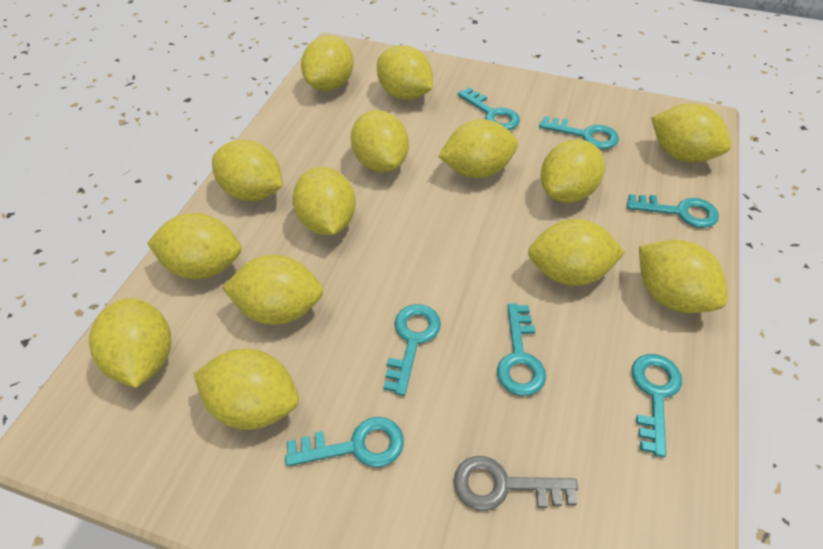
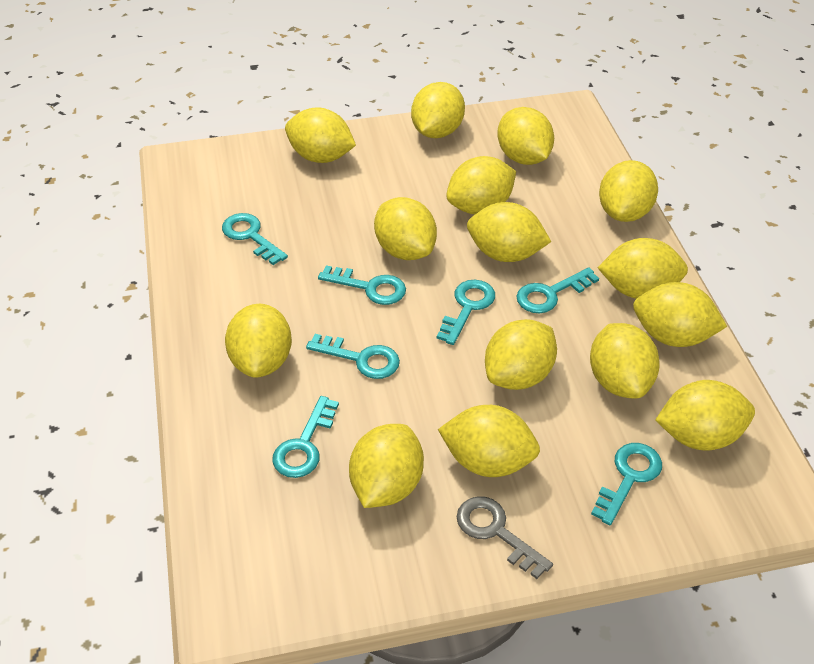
yellow lemon: 14 -> 15

